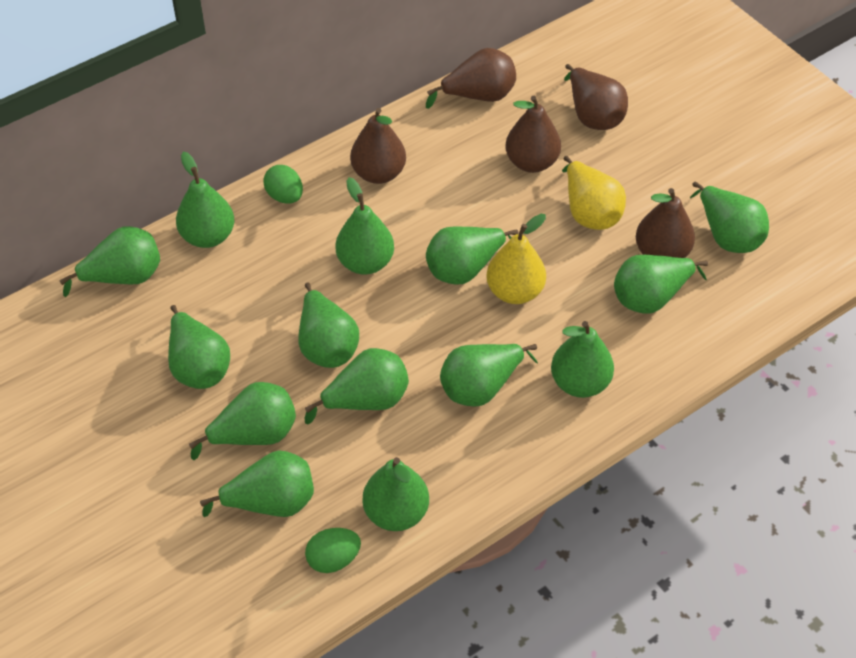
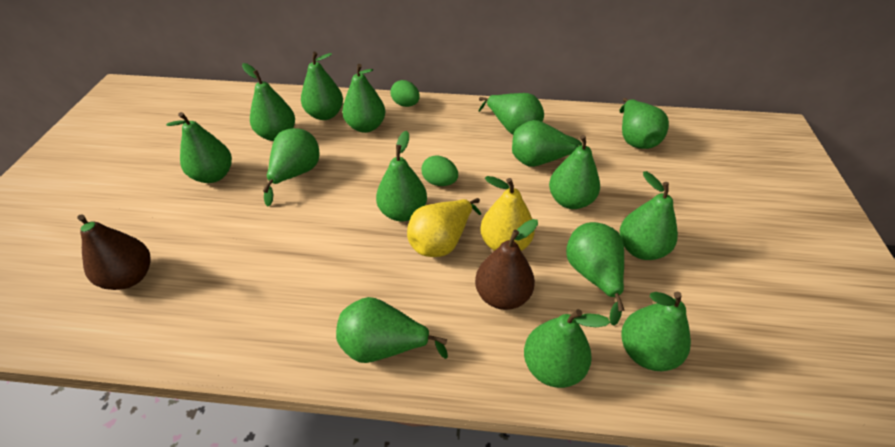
brown pear: 5 -> 2
green pear: 14 -> 15

